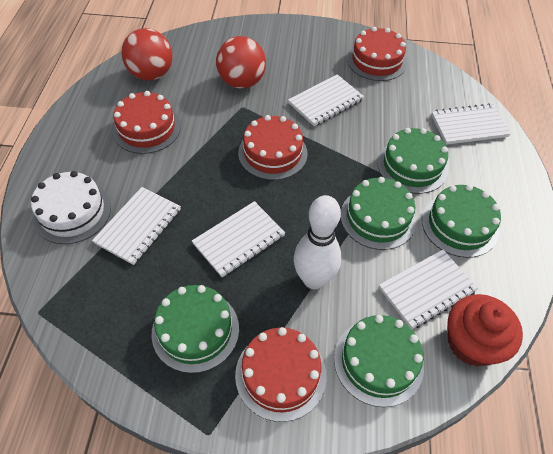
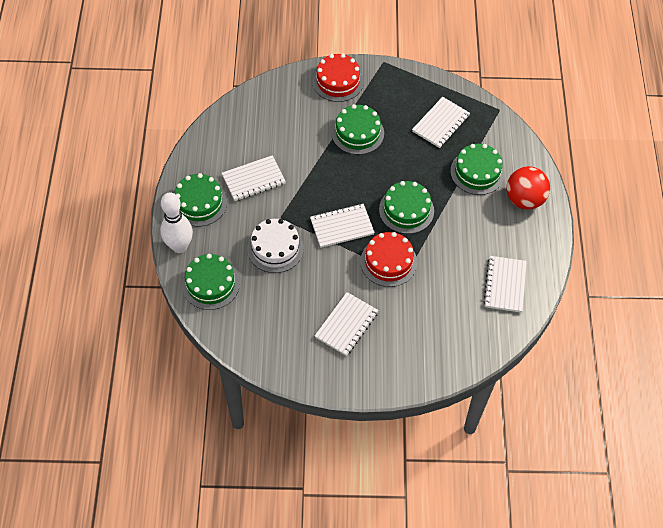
red ball: 2 -> 1
red cake: 4 -> 2
red cupcake: 1 -> 0

